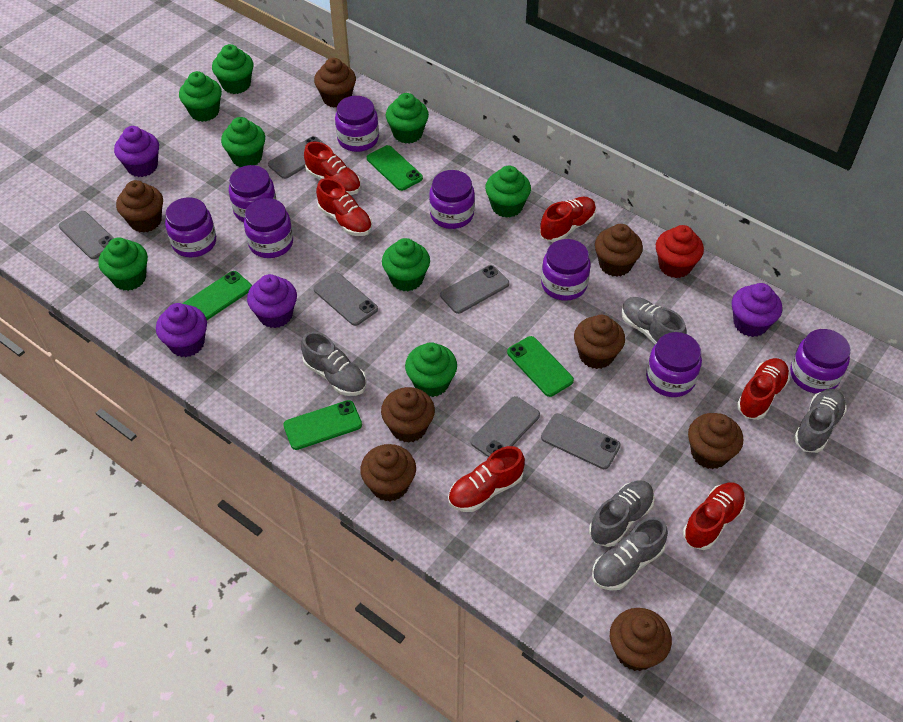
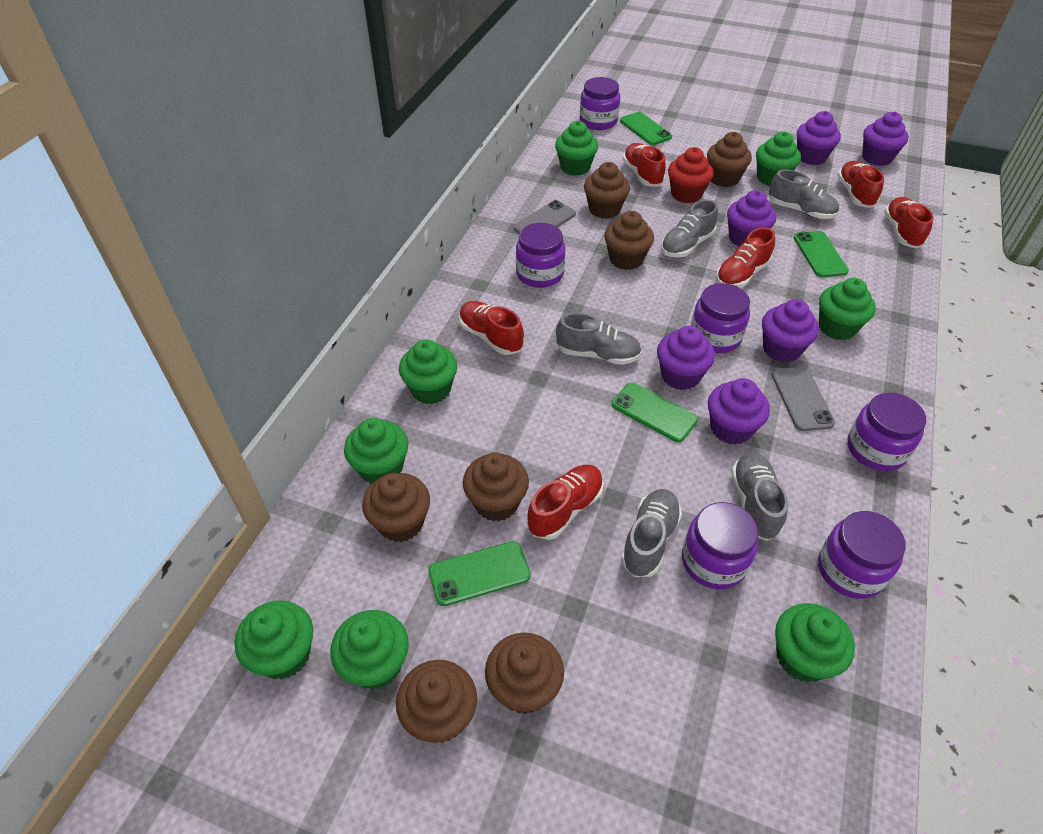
brown cupcake: 8 -> 7
grey phone: 6 -> 2
purple cupcake: 4 -> 6
purple jar: 8 -> 6

